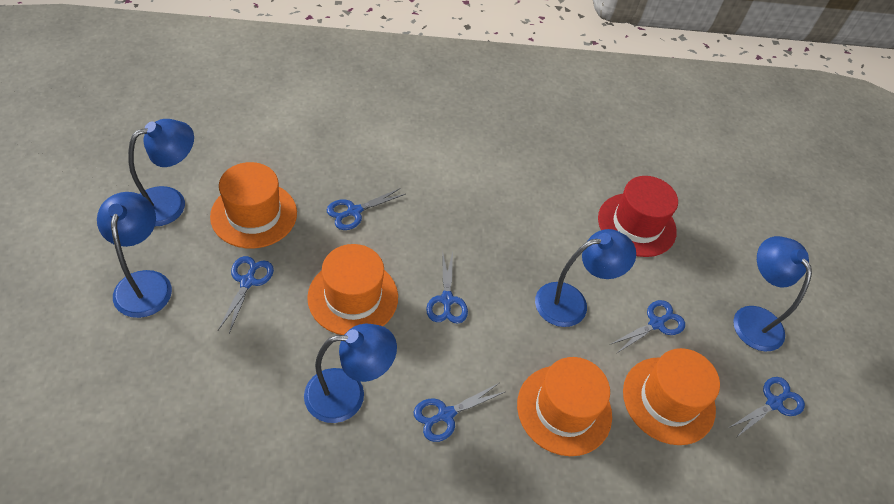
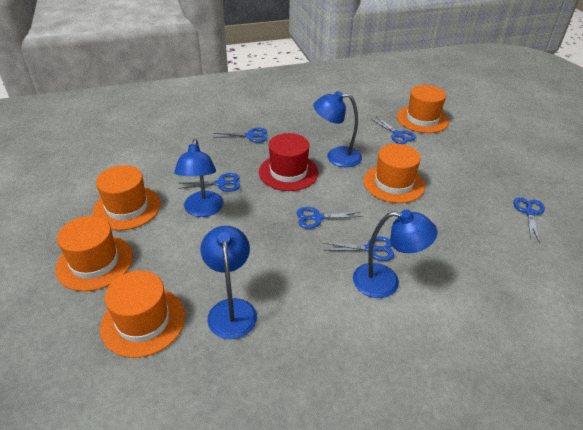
blue lamp: 5 -> 4
orange hat: 4 -> 5

